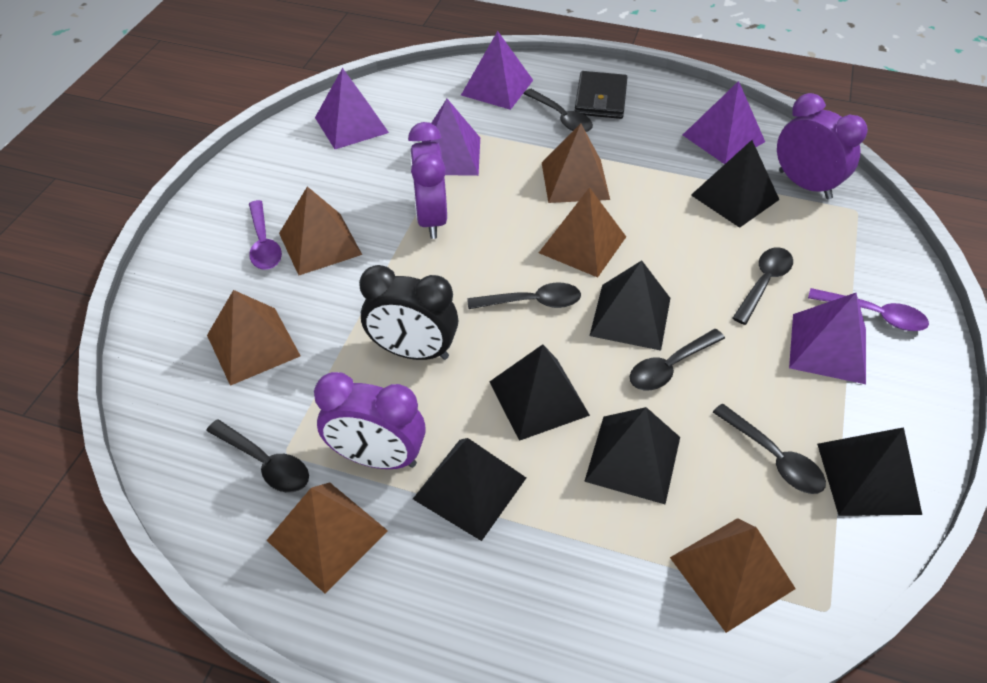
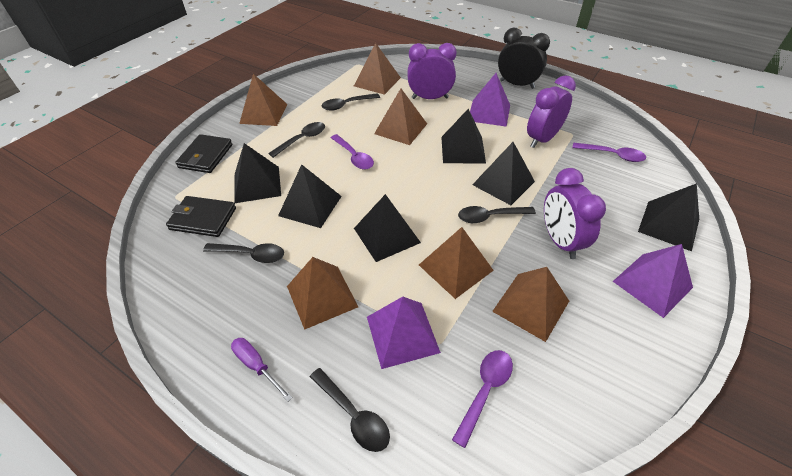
black spoon: 6 -> 5
black wallet: 1 -> 2
purple pyramid: 5 -> 3
purple screwdriver: 0 -> 1
purple spoon: 2 -> 3

